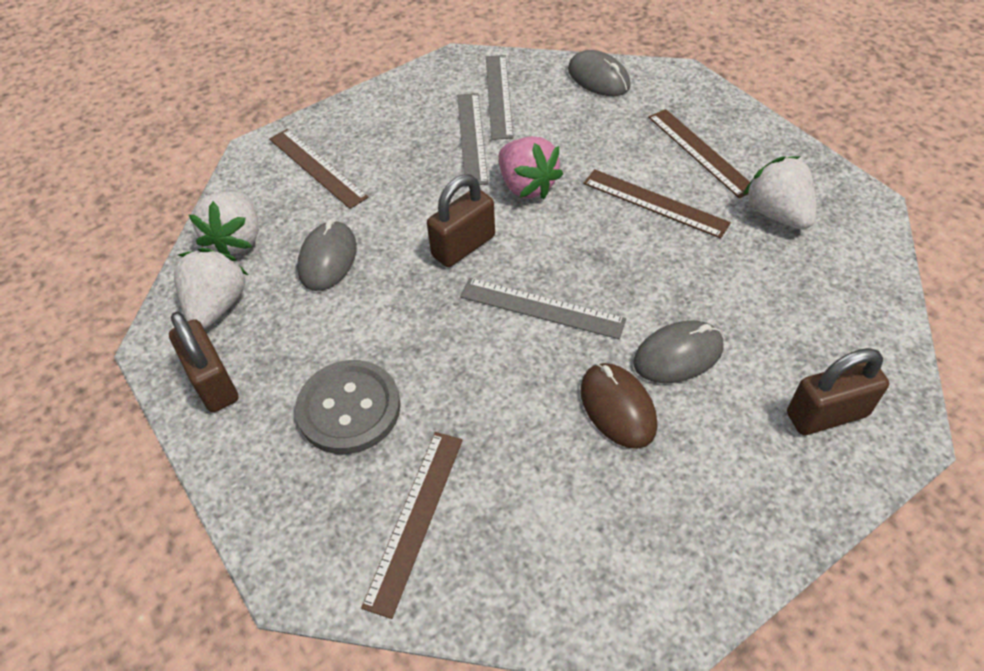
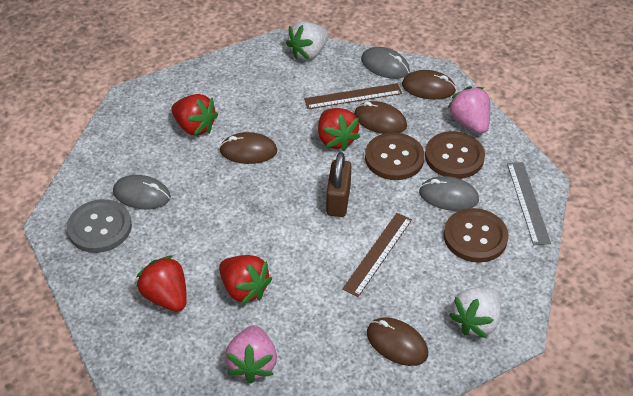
brown button: 0 -> 3
brown mouse: 1 -> 4
brown padlock: 3 -> 1
brown ruler: 4 -> 2
grey ruler: 3 -> 1
pink strawberry: 1 -> 2
red strawberry: 0 -> 4
white strawberry: 3 -> 2

